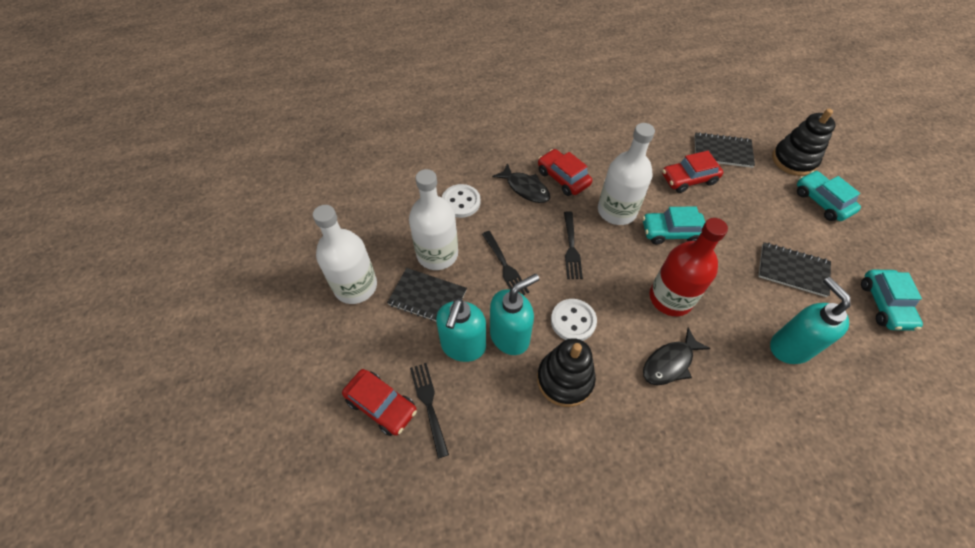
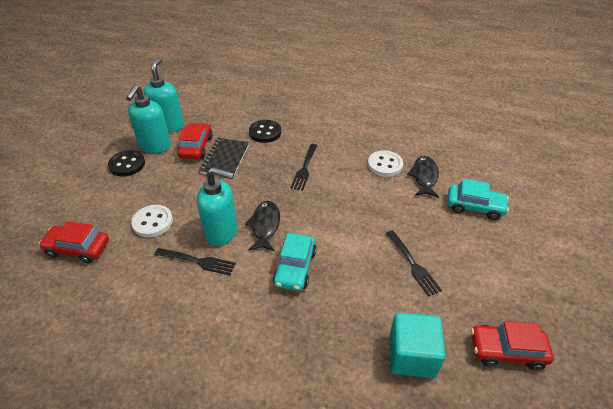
black button: 0 -> 2
black notebook: 3 -> 1
black stacking toy: 2 -> 0
red bottle: 1 -> 0
turquoise car: 3 -> 2
turquoise cube: 0 -> 1
white bottle: 3 -> 0

